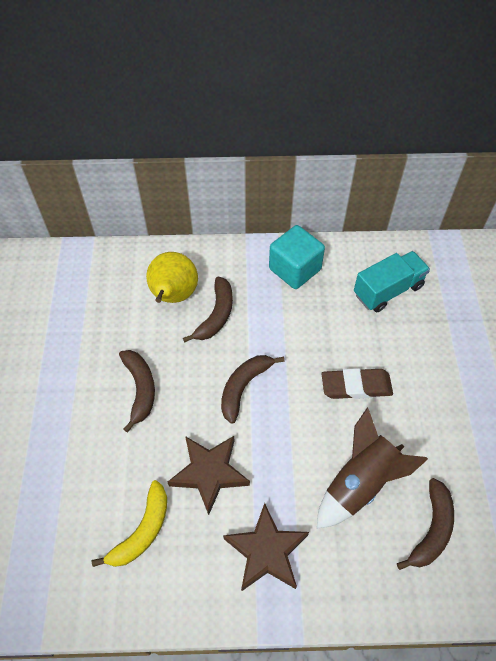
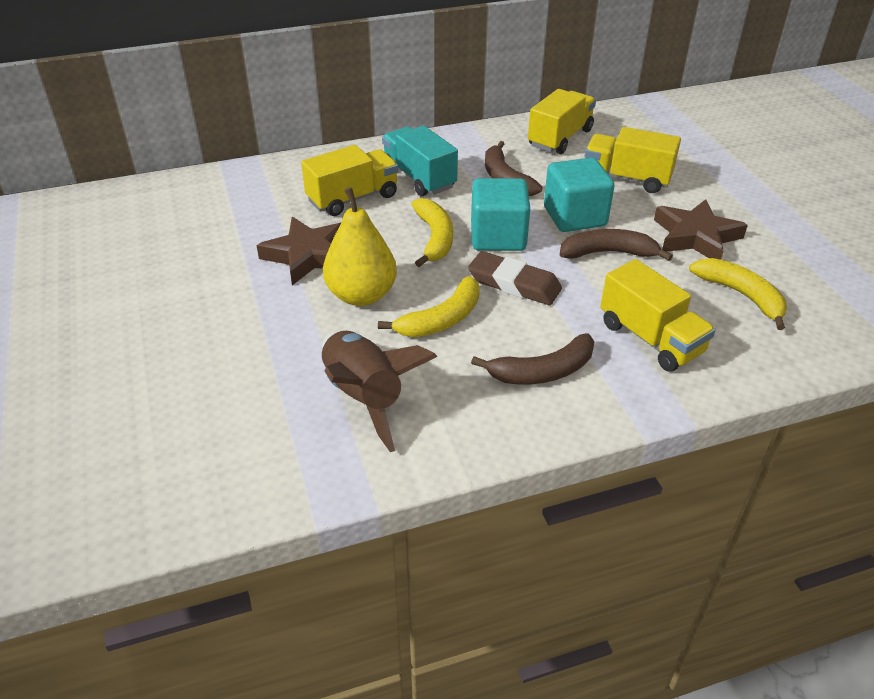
brown banana: 4 -> 3
turquoise cube: 1 -> 2
yellow banana: 1 -> 3
yellow truck: 0 -> 4

